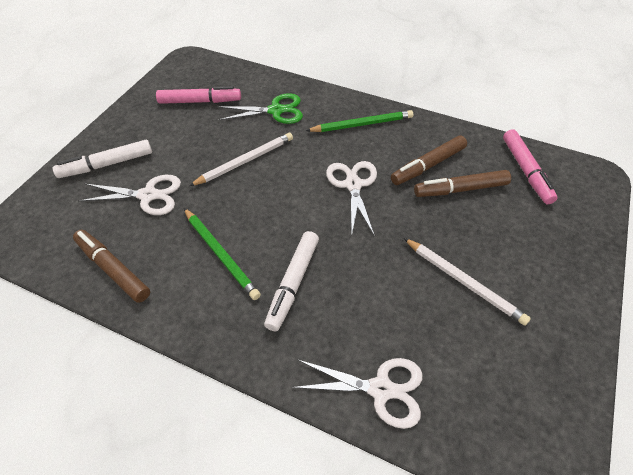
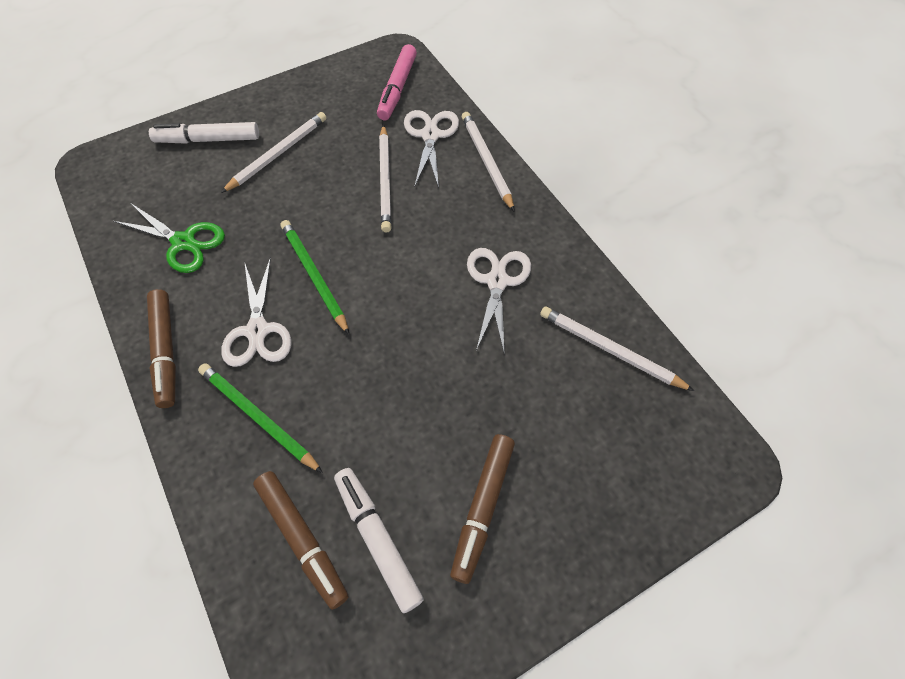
pink marker: 2 -> 1
white pencil: 2 -> 4

